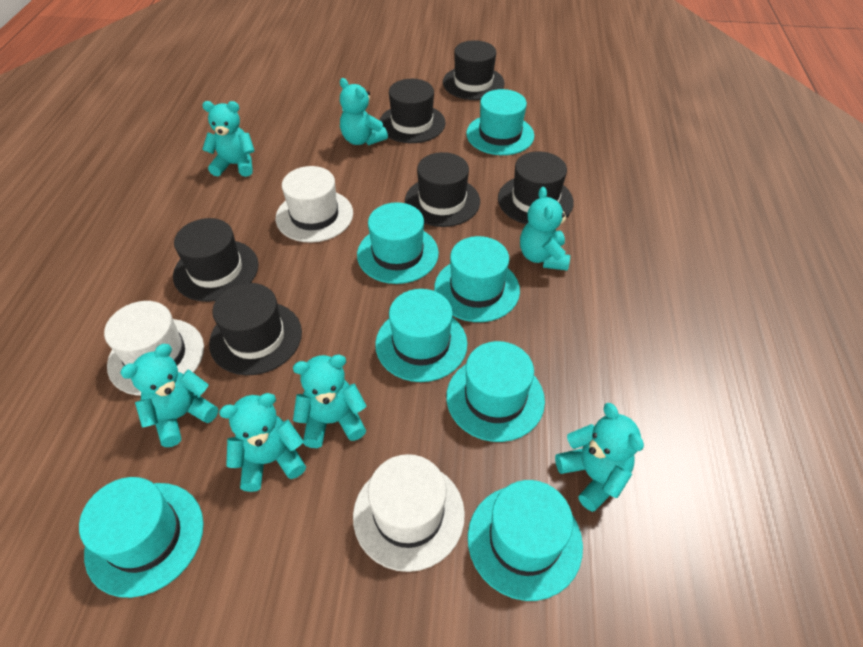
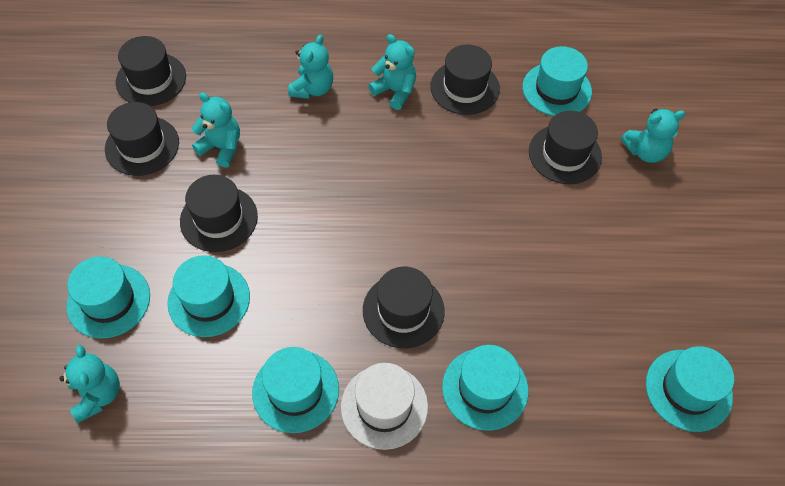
turquoise hat: 7 -> 6
turquoise teddy bear: 7 -> 5
white hat: 3 -> 1

